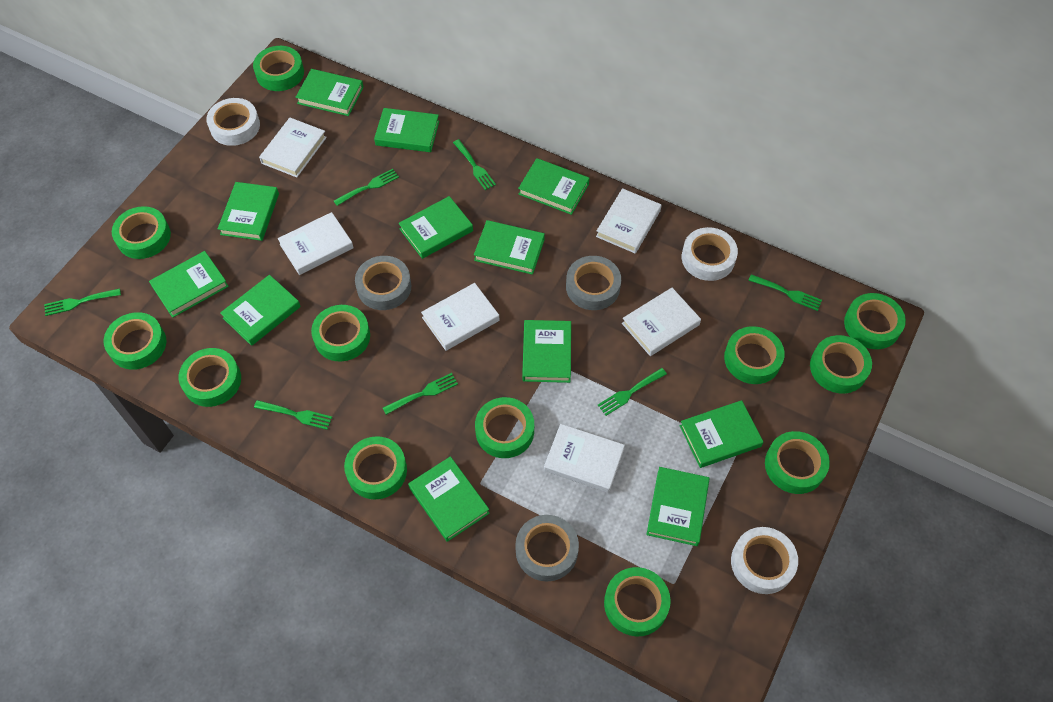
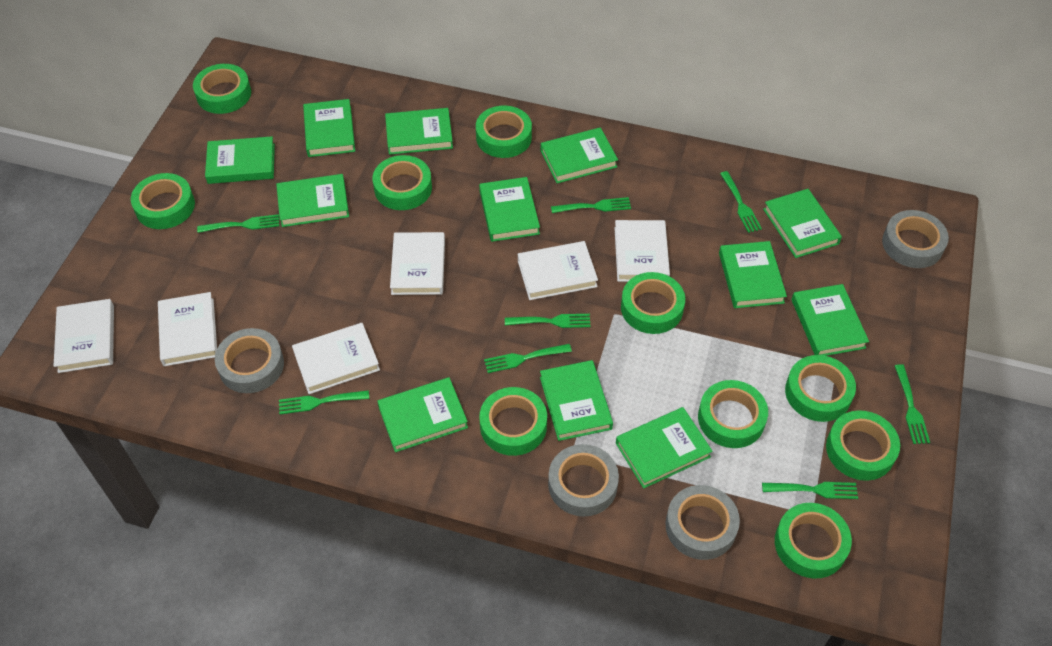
green fork: 7 -> 8
green tape: 12 -> 10
grey tape: 3 -> 4
white tape: 3 -> 0

